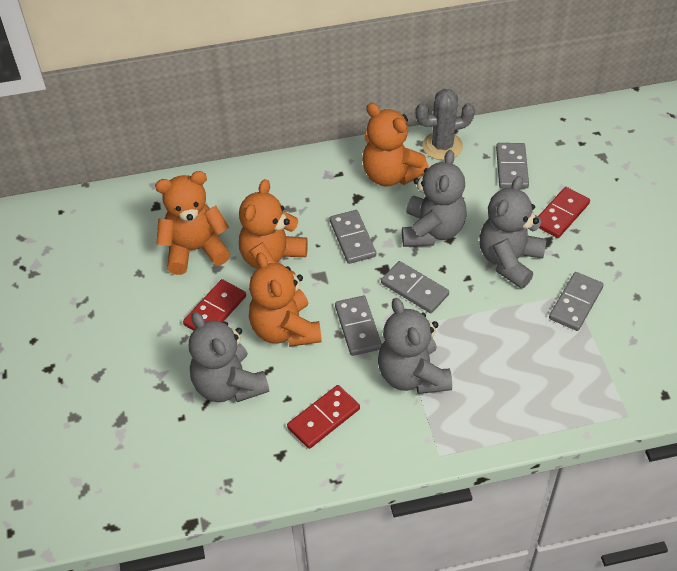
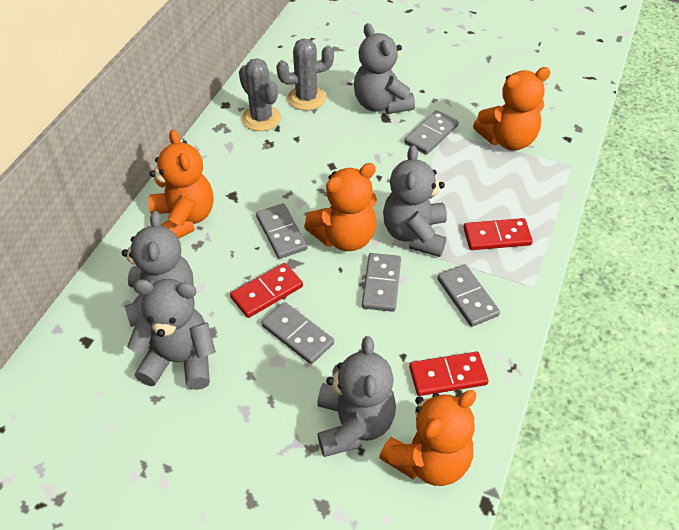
grey cactus: 1 -> 2
grey teddy bear: 4 -> 5

